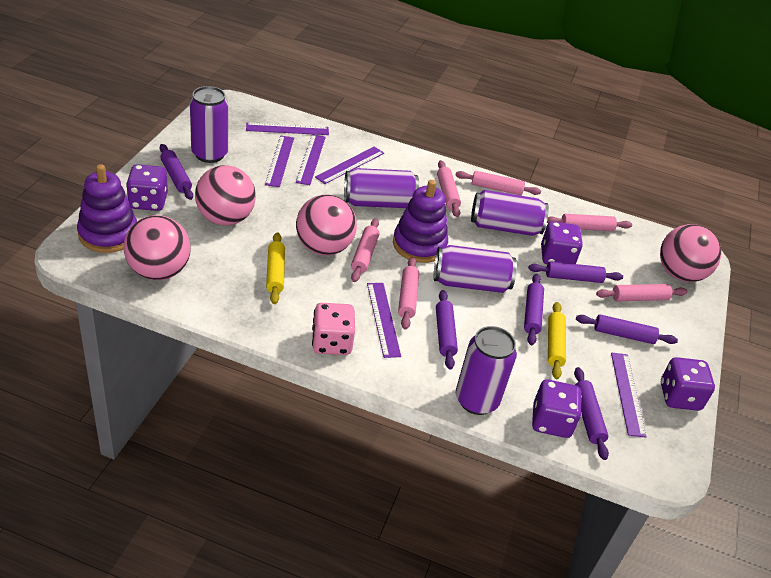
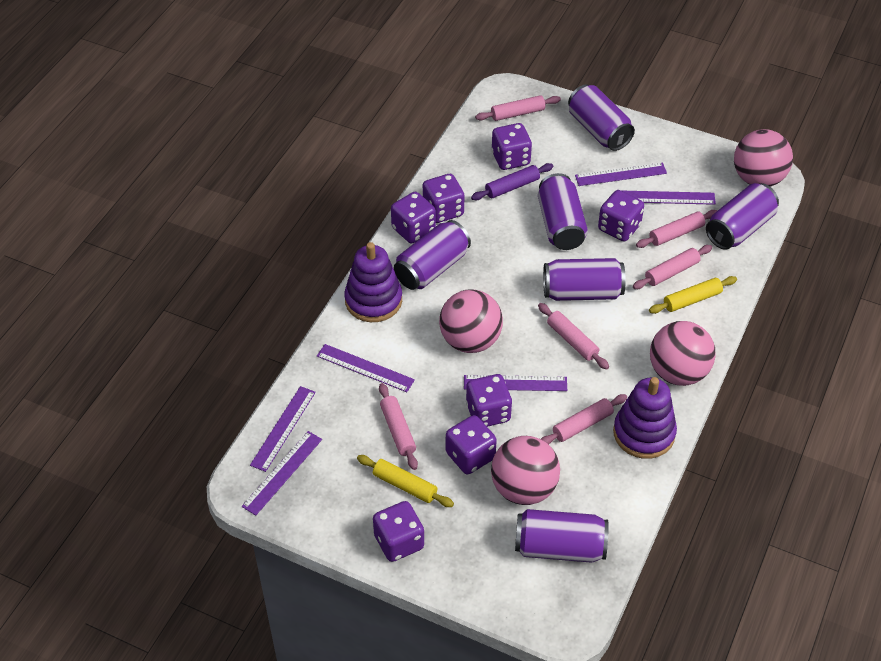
pink dice: 1 -> 0
purple can: 5 -> 6
purple dice: 4 -> 7
purple rolling pin: 6 -> 1

